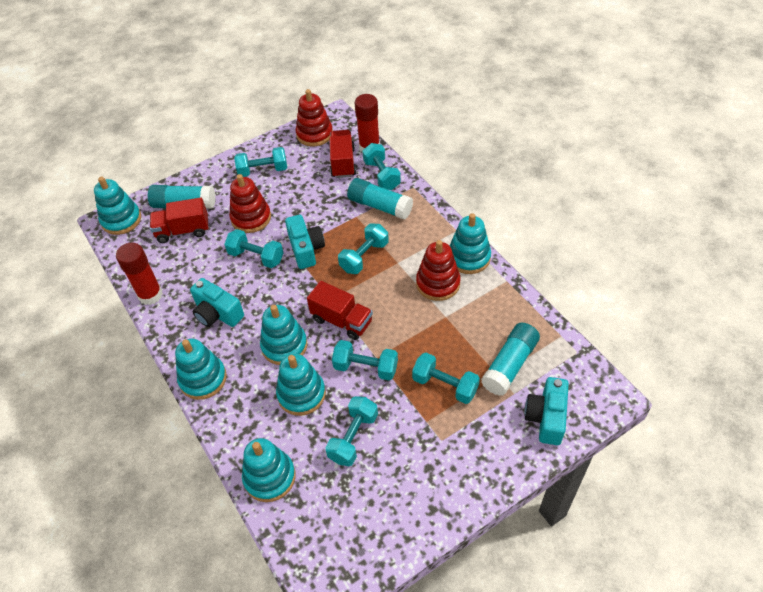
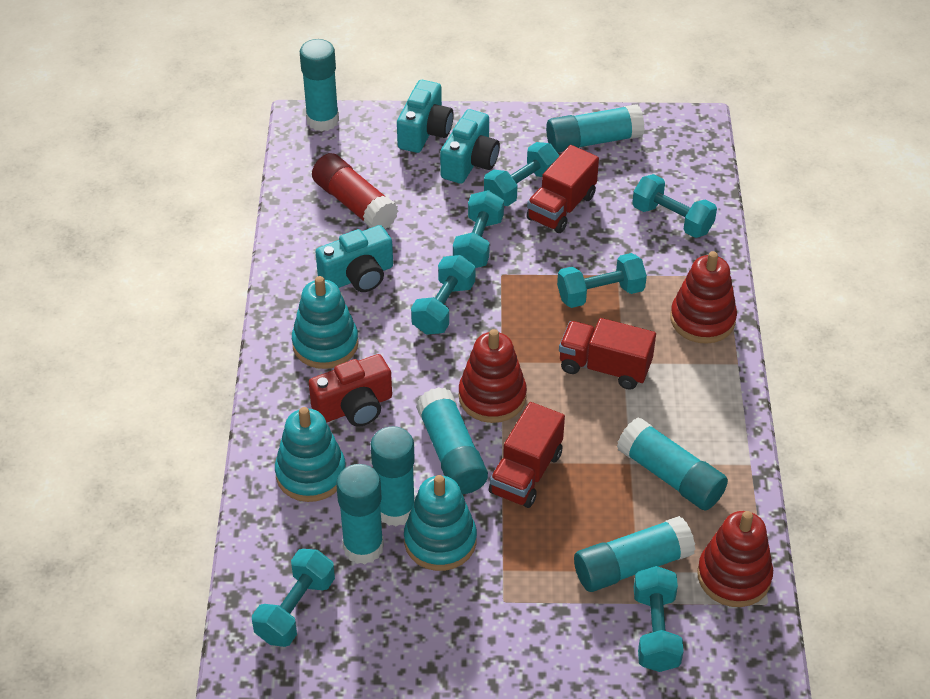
red camera: 0 -> 1
red glue stick: 2 -> 1
turquoise glue stick: 3 -> 7
turquoise stacking toy: 6 -> 3

